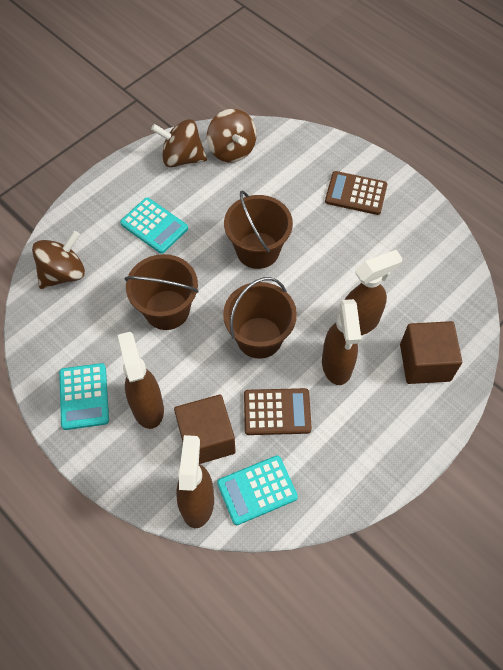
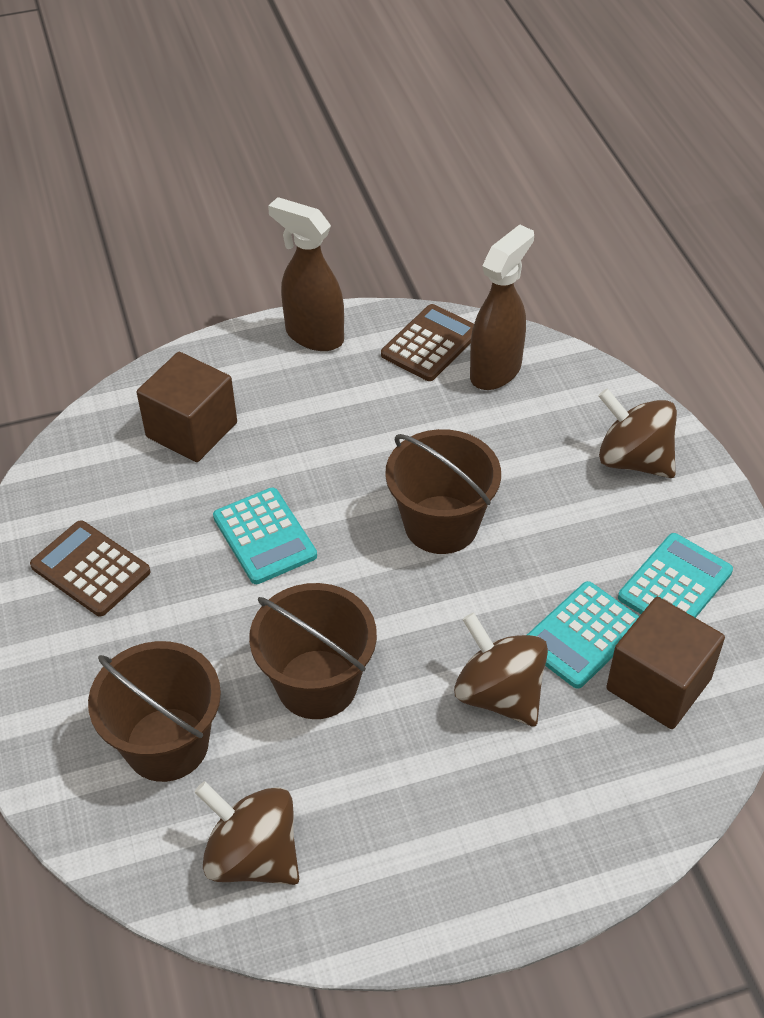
brown spray bottle: 4 -> 2

